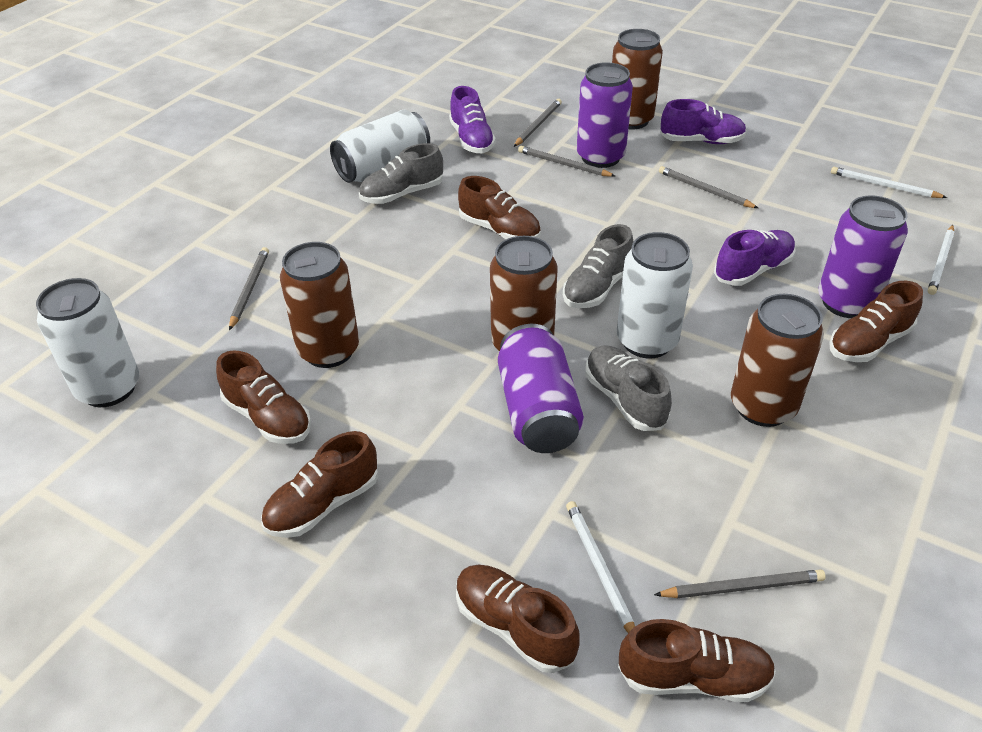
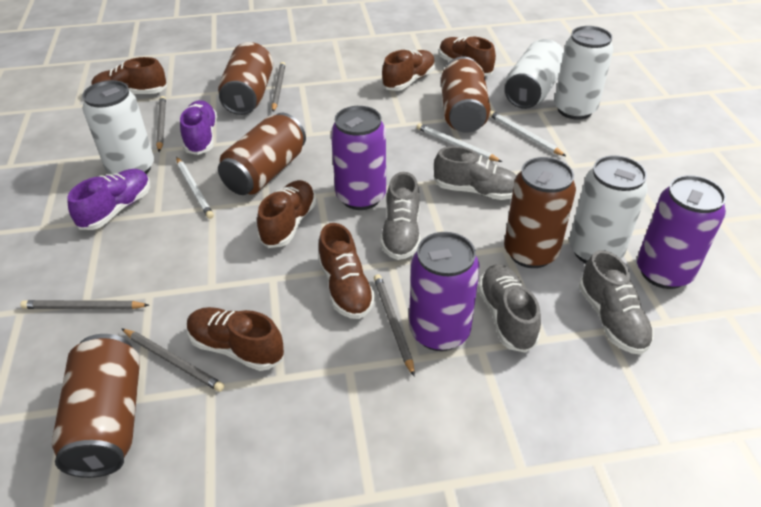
brown can: 4 -> 5
grey shoe: 3 -> 4
purple shoe: 3 -> 2
white can: 3 -> 4

